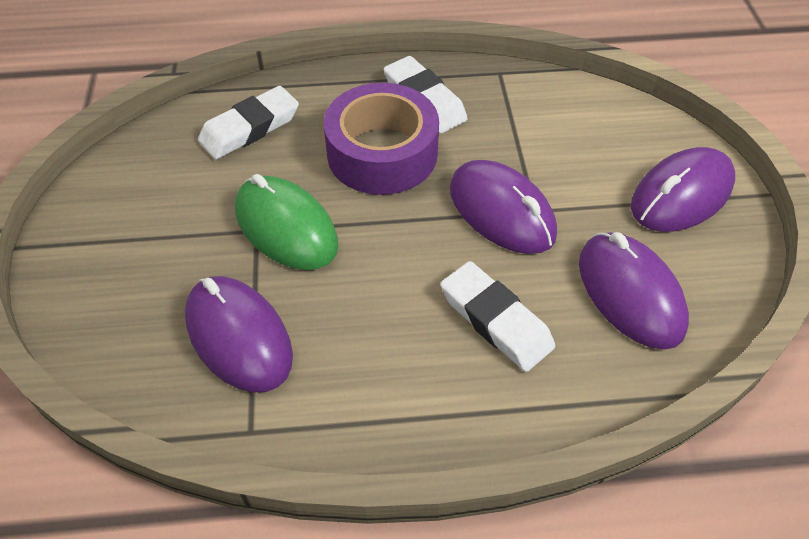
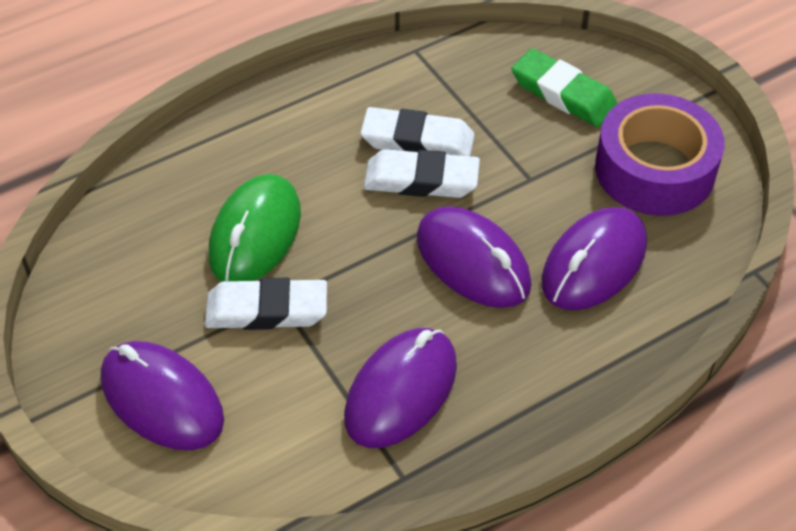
green eraser: 0 -> 1

